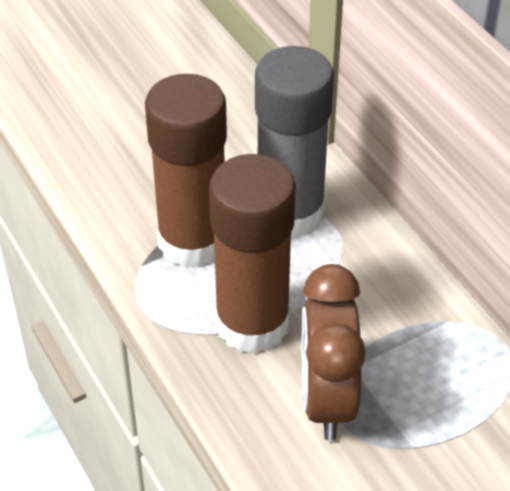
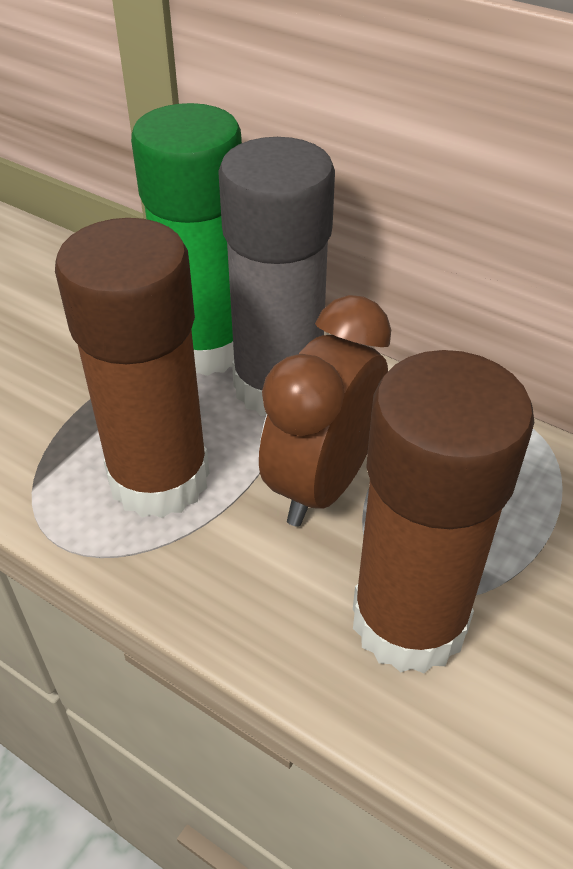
green glue stick: 0 -> 1

